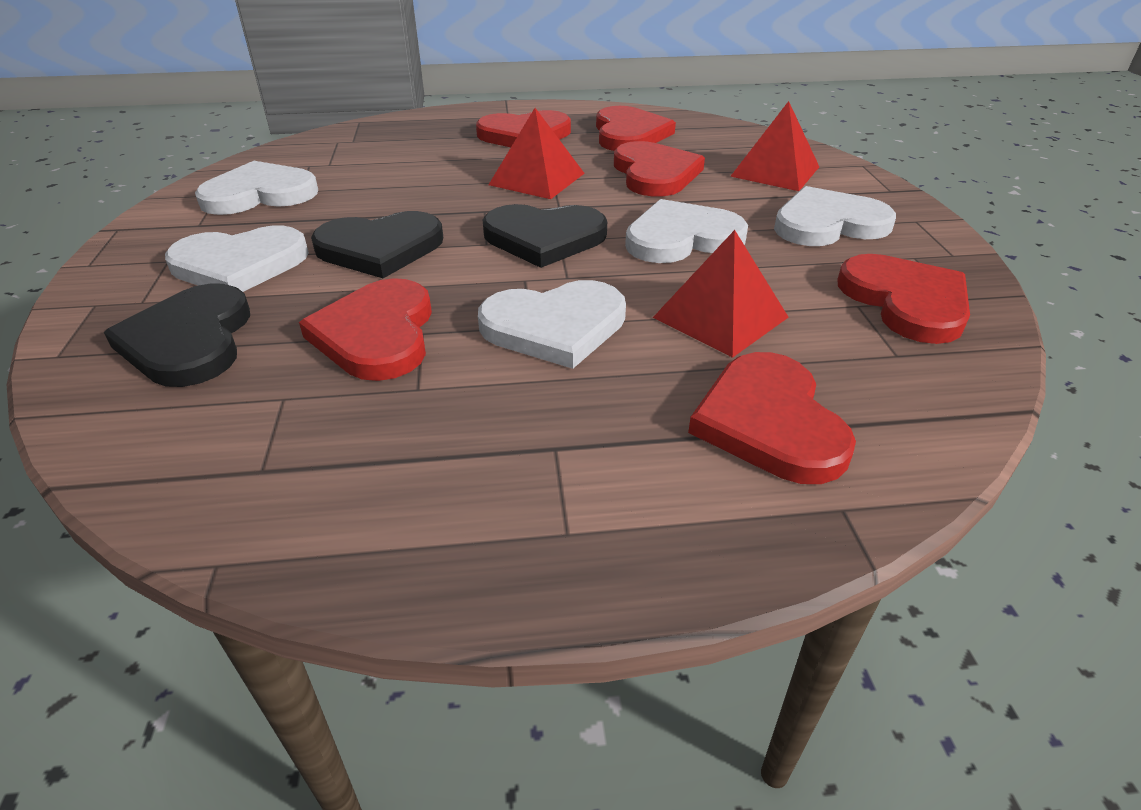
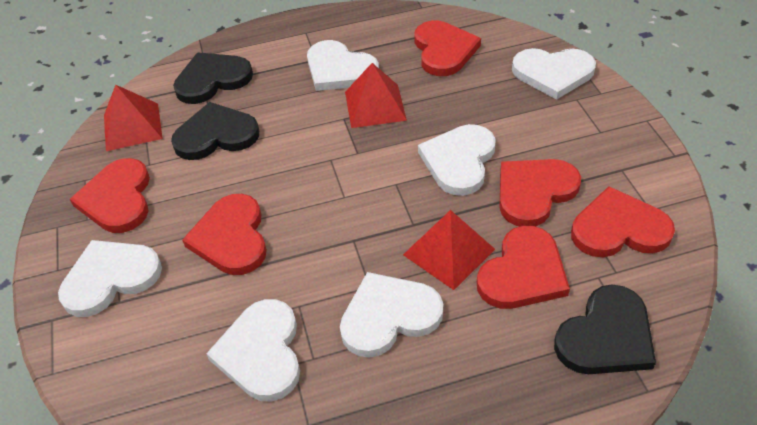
white heart: 5 -> 6

